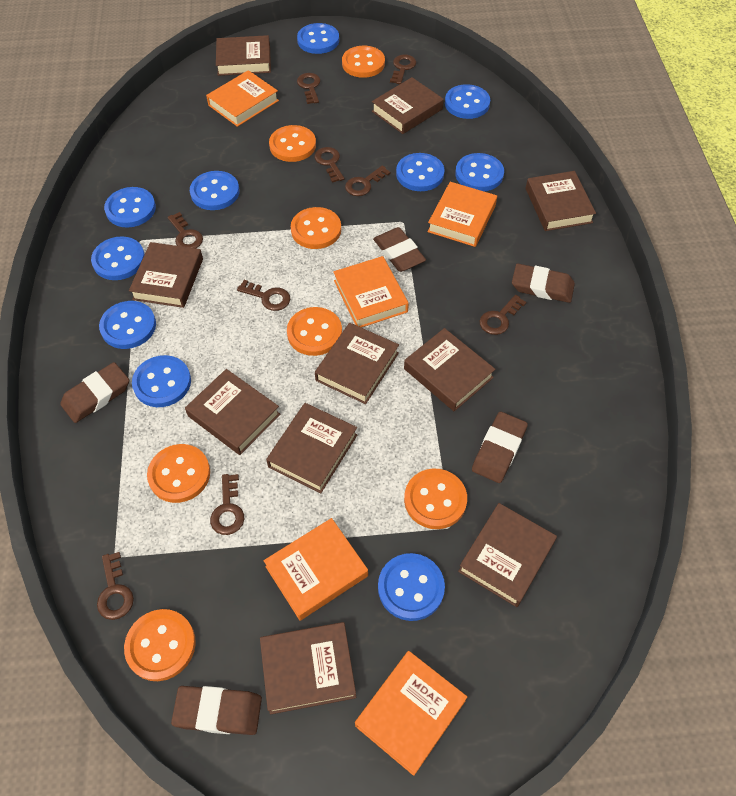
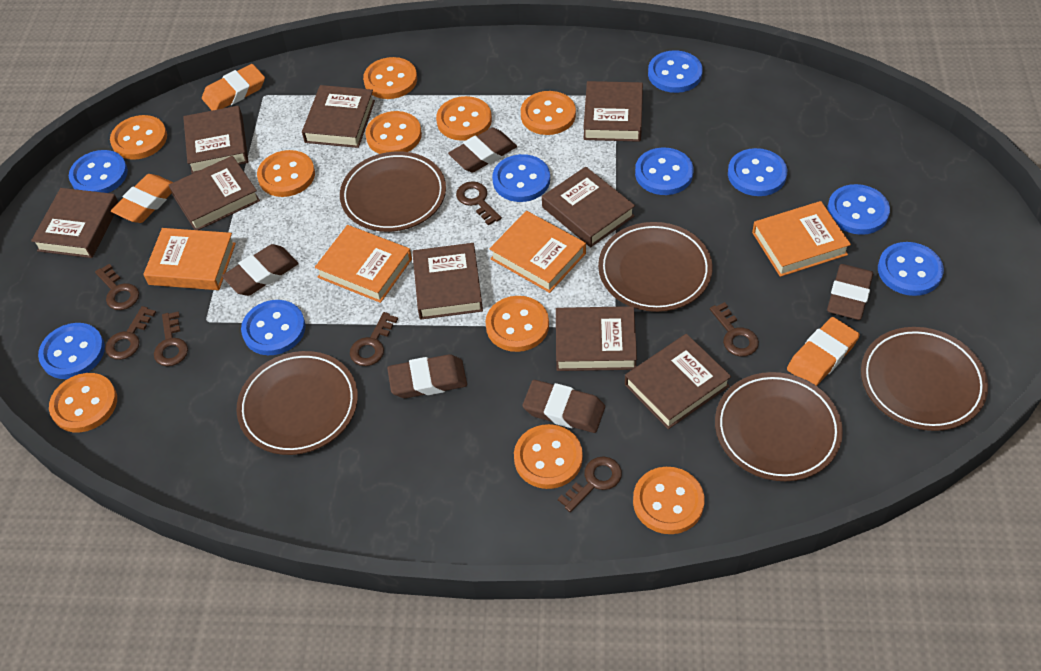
blue button: 10 -> 9
brown book: 10 -> 9
brown key: 9 -> 7
brown plate: 0 -> 5
orange book: 5 -> 4
orange button: 7 -> 10
orange eraser: 0 -> 3

